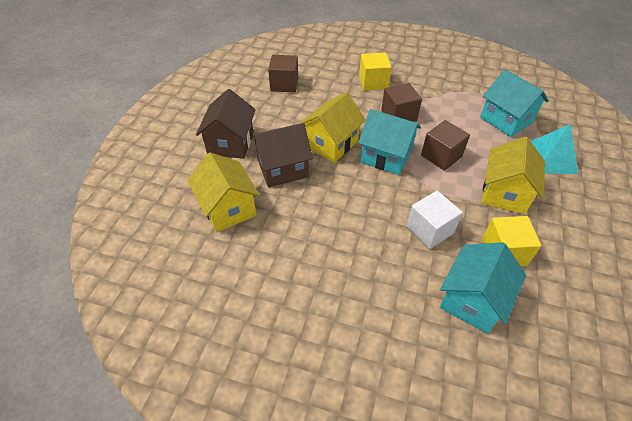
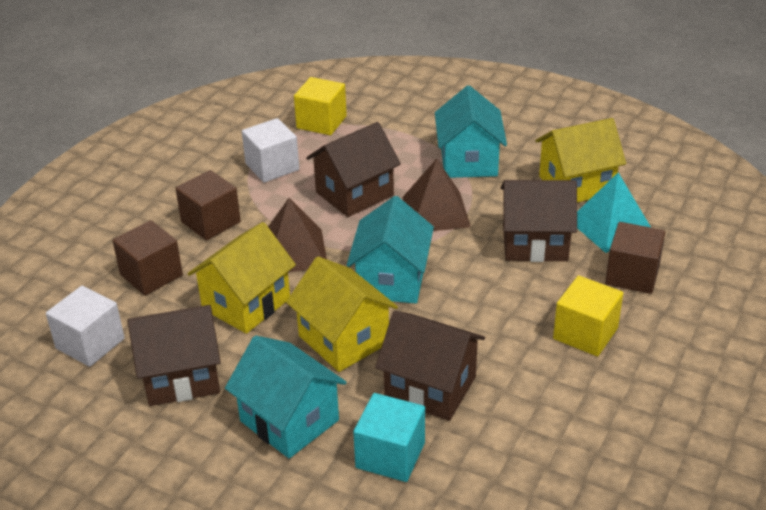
brown house: 2 -> 4
brown pyramid: 0 -> 2
turquoise cube: 0 -> 1
white cube: 1 -> 2

